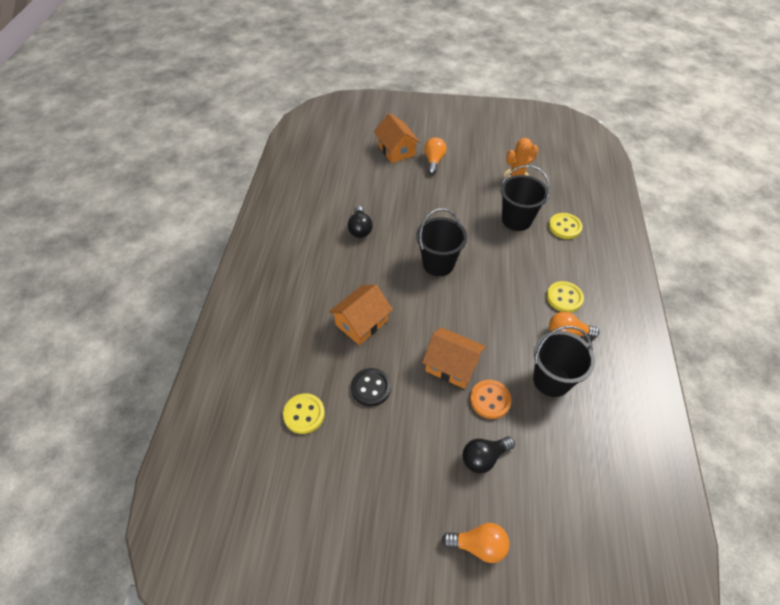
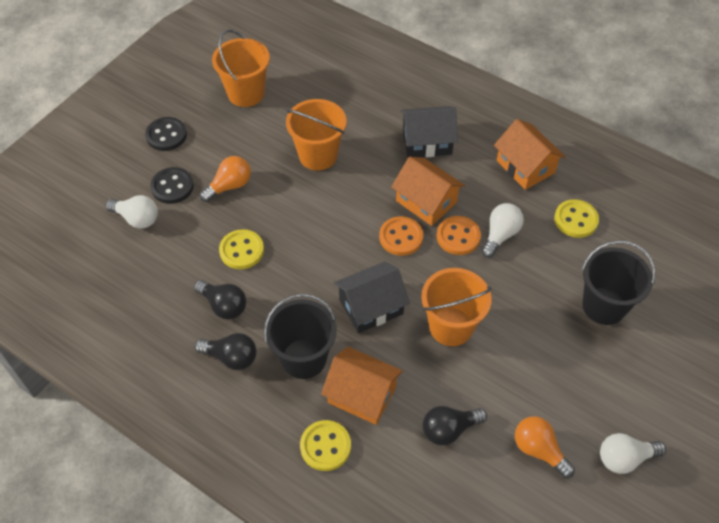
black bucket: 3 -> 2
black button: 1 -> 2
black house: 0 -> 2
black light bulb: 2 -> 3
orange bucket: 0 -> 3
orange button: 1 -> 2
orange cactus: 1 -> 0
orange light bulb: 3 -> 2
white light bulb: 0 -> 3

